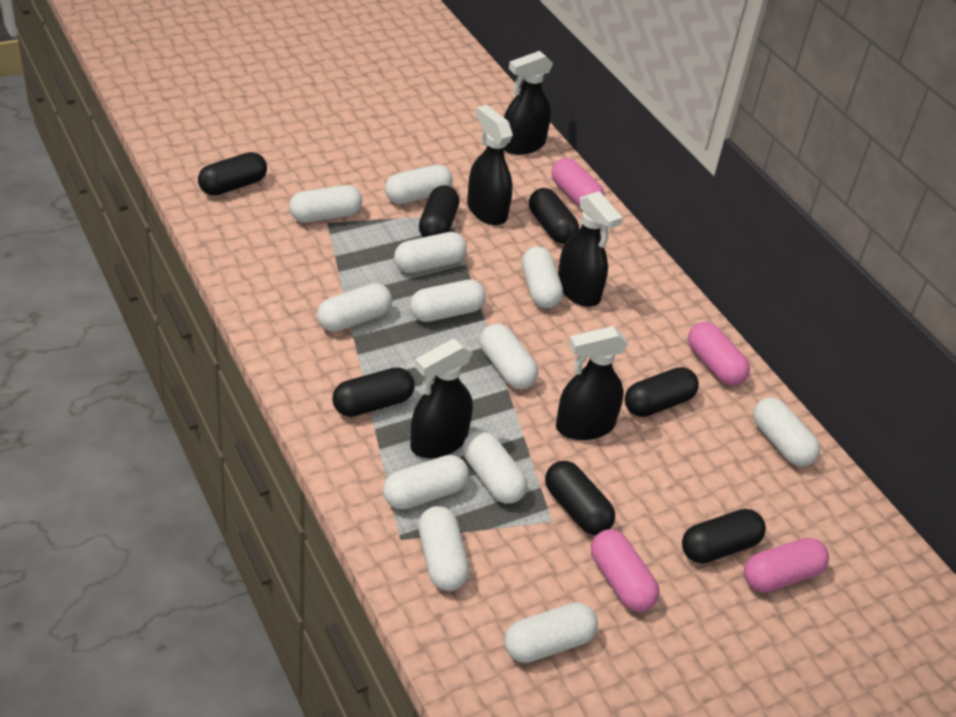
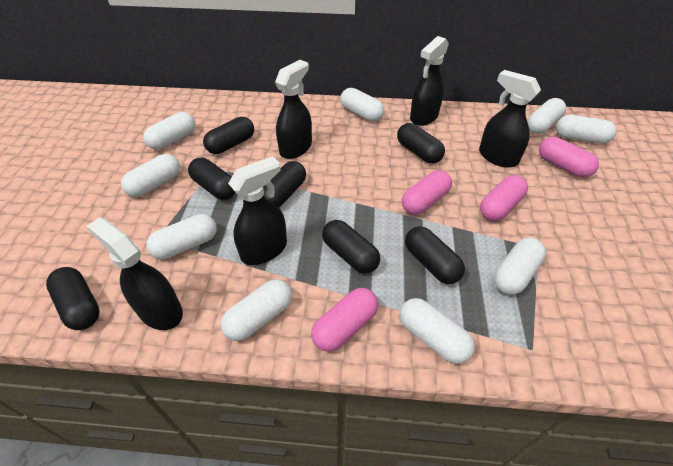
white capsule: 12 -> 9

